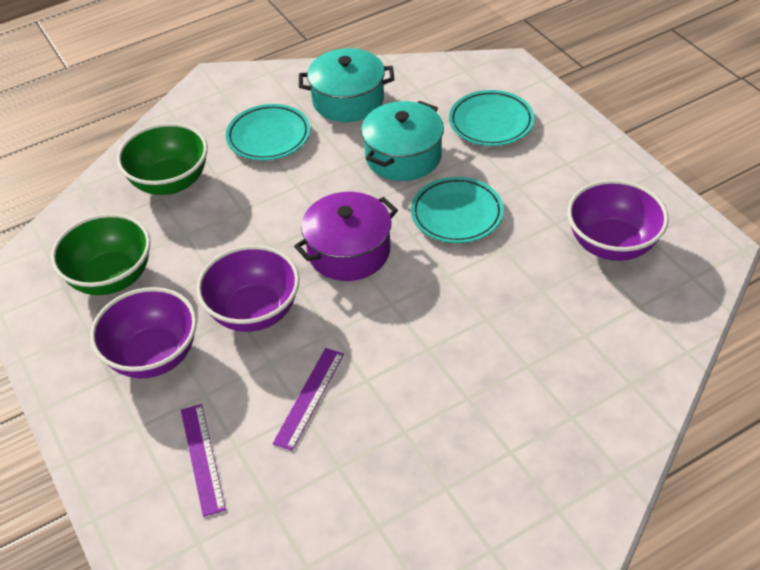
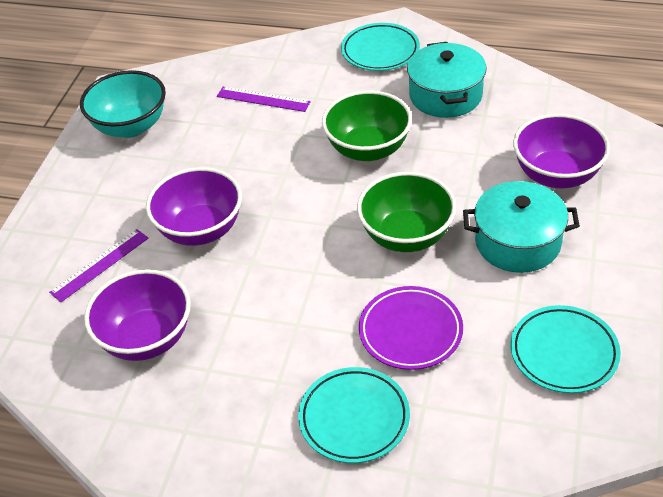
purple plate: 0 -> 1
purple pot: 1 -> 0
turquoise bowl: 0 -> 1

